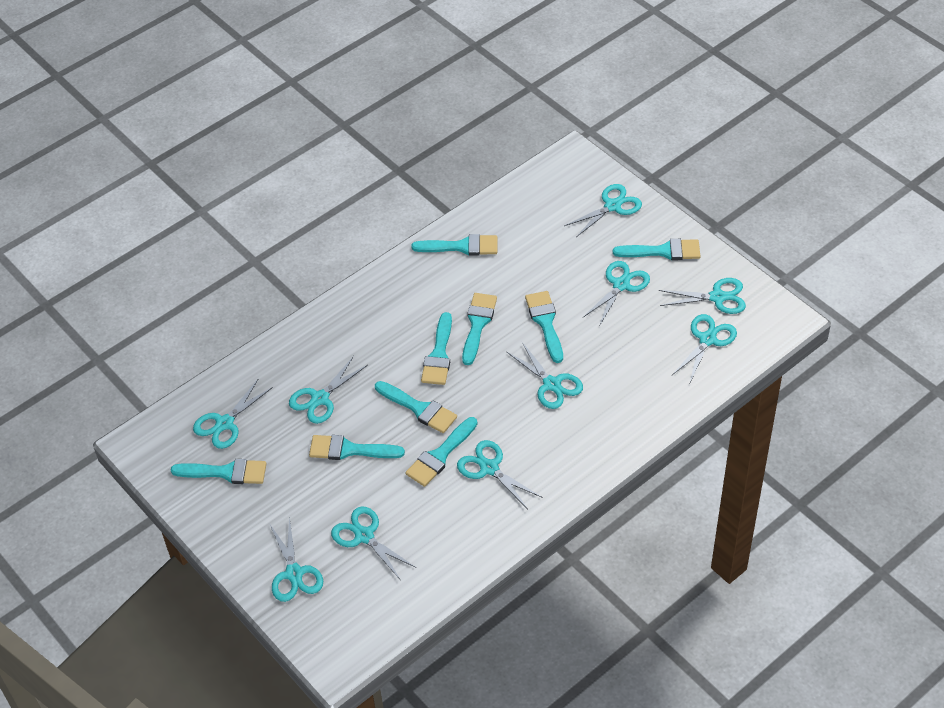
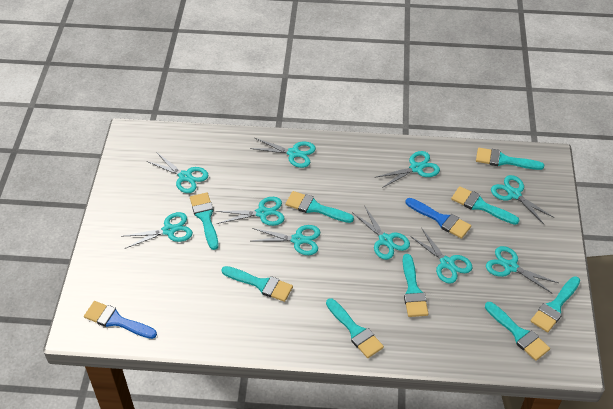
blue brush: 0 -> 2

